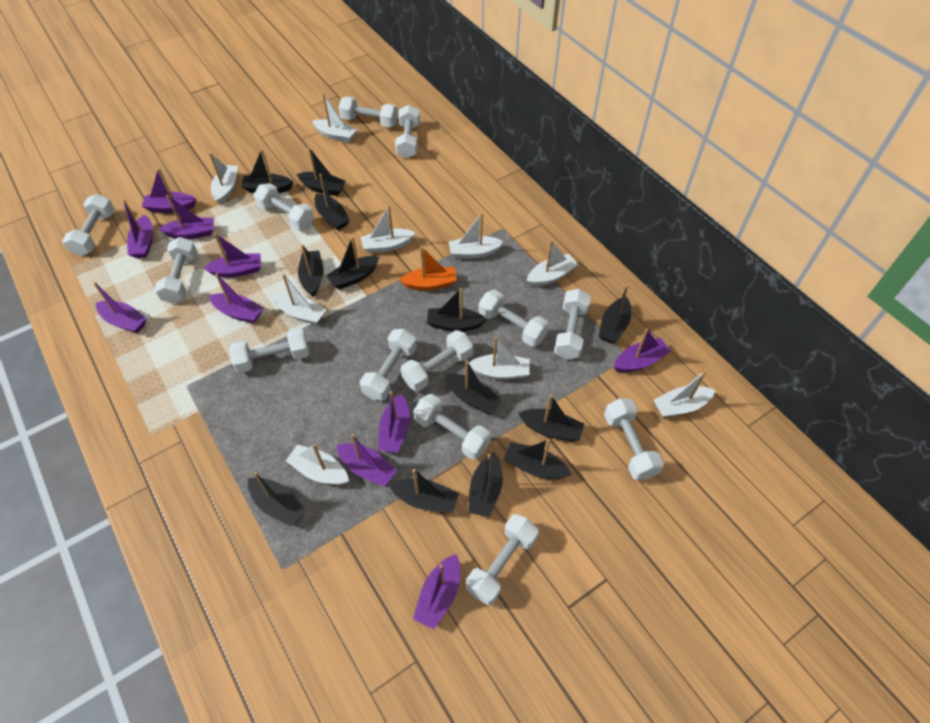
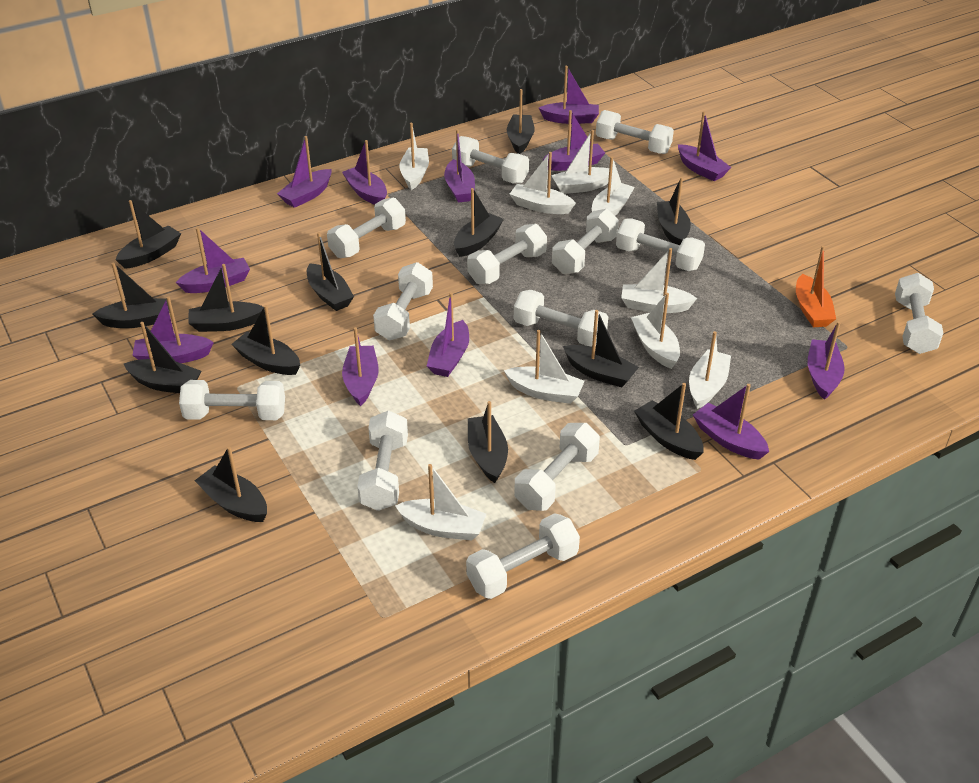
purple boat: 10 -> 12

